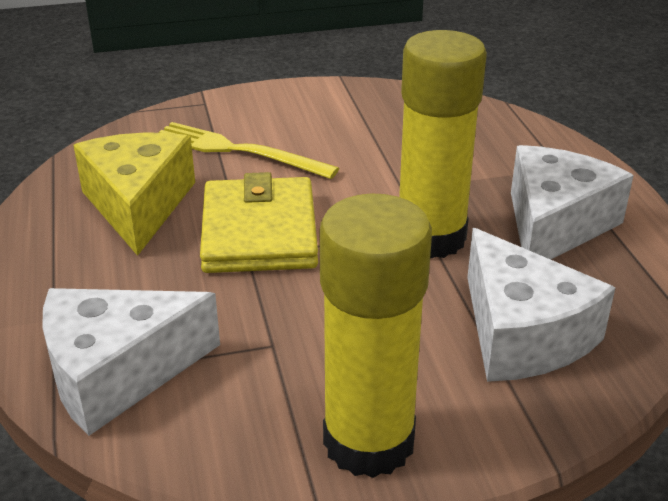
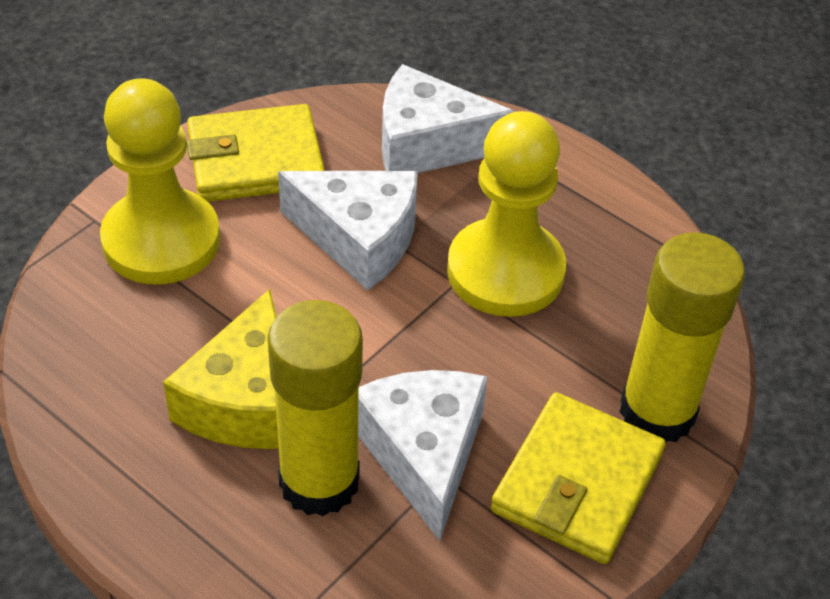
yellow fork: 1 -> 0
yellow pawn: 0 -> 2
yellow wallet: 1 -> 2

